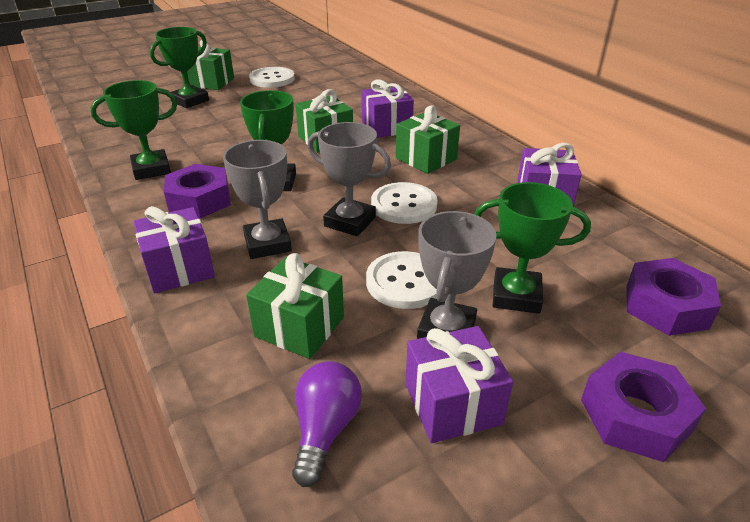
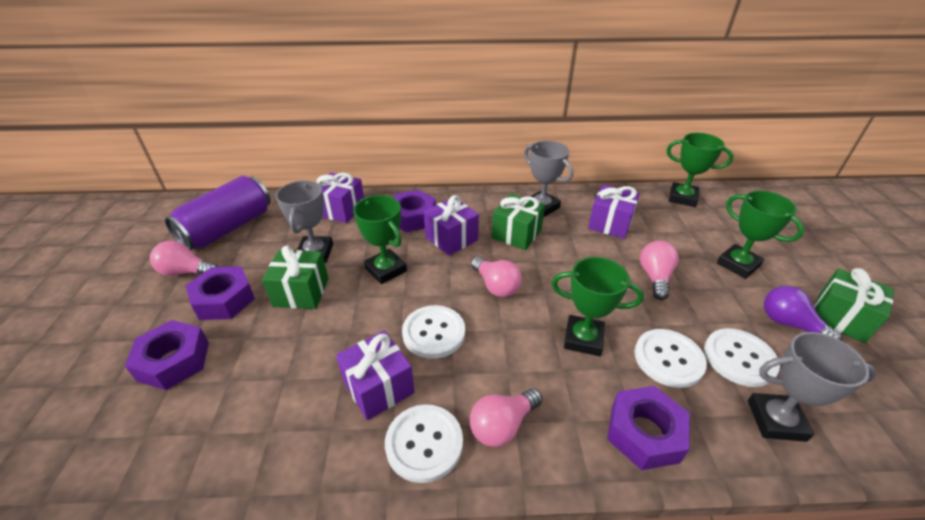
green gift: 4 -> 3
pink light bulb: 0 -> 4
purple can: 0 -> 1
purple nut: 3 -> 4
white button: 3 -> 4

